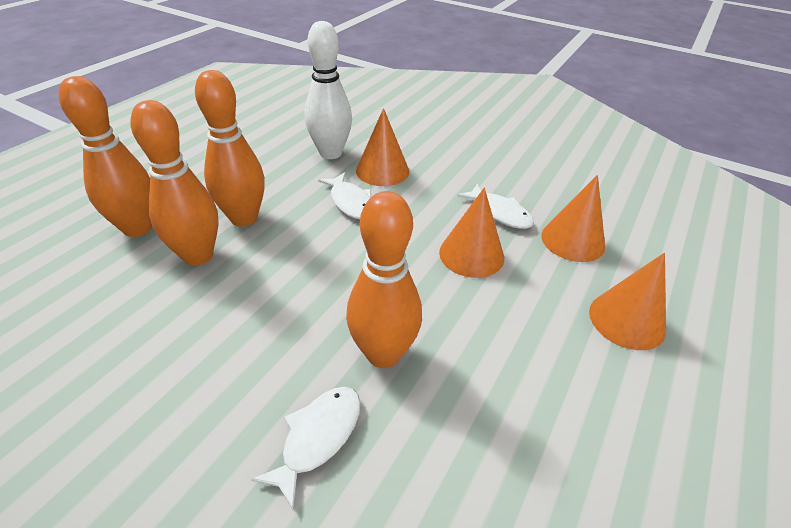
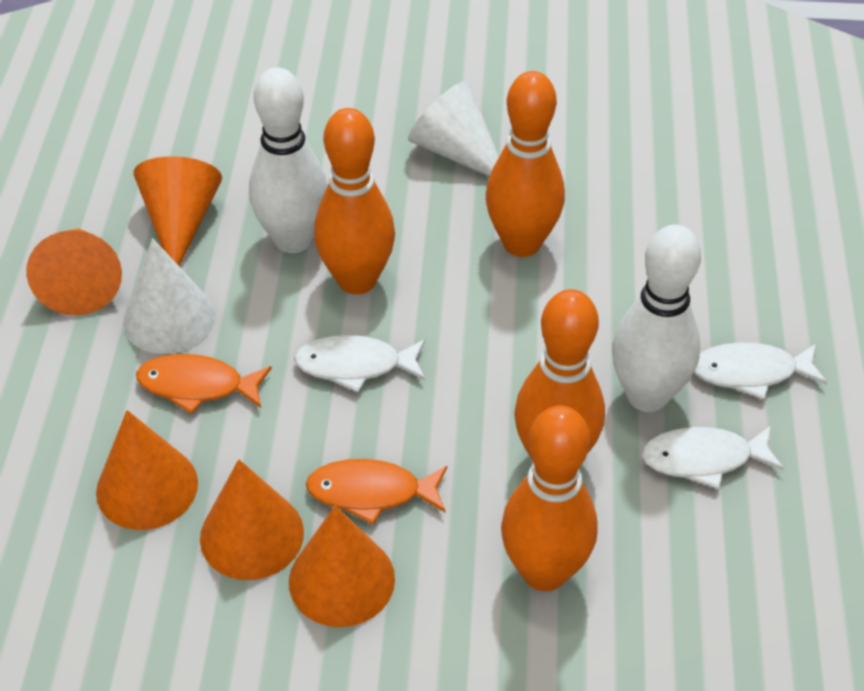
orange cone: 4 -> 5
orange fish: 0 -> 2
white bowling pin: 1 -> 2
white cone: 0 -> 2

